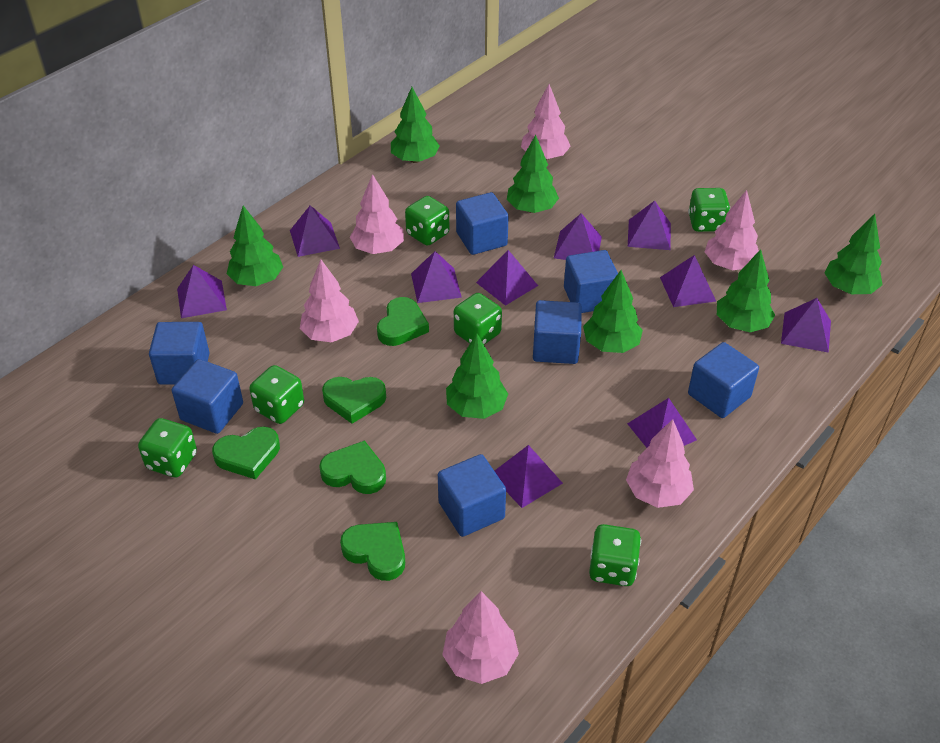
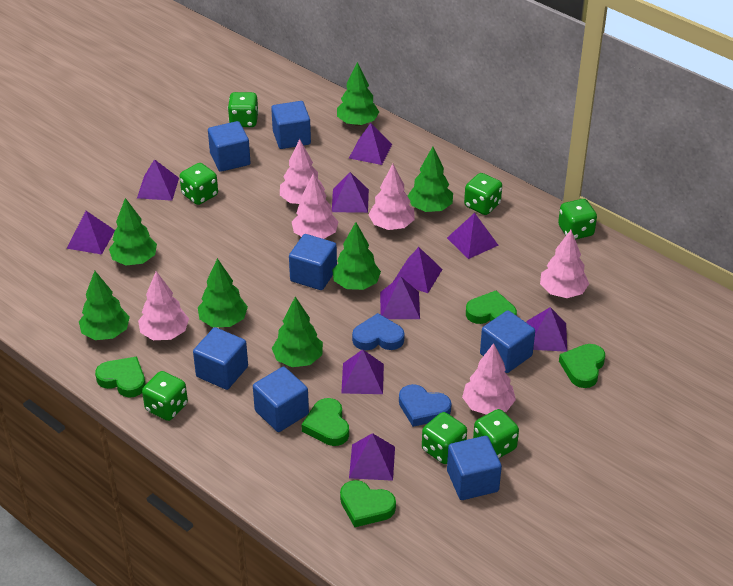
blue heart: 0 -> 2
green dice: 6 -> 7

